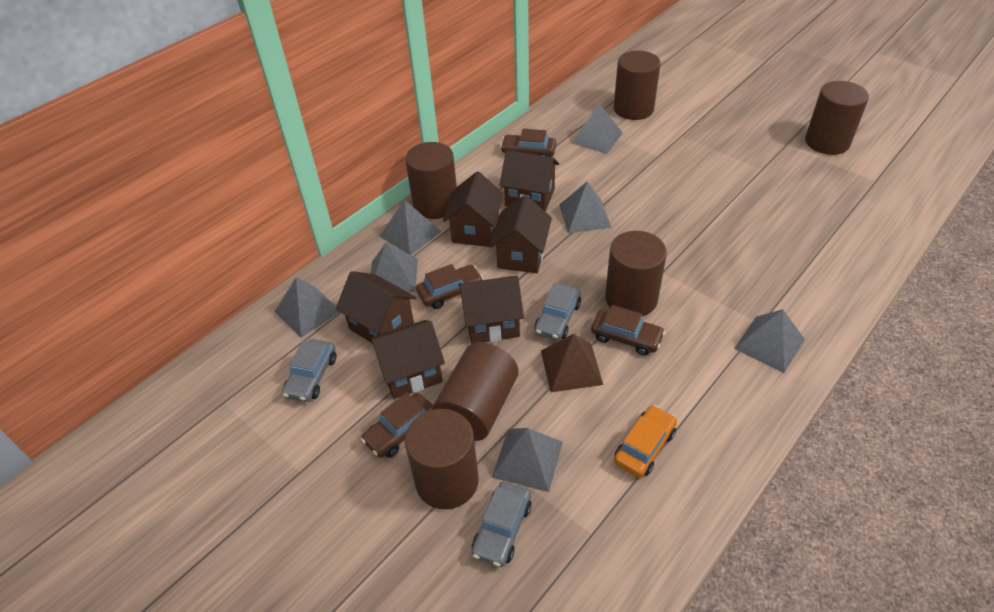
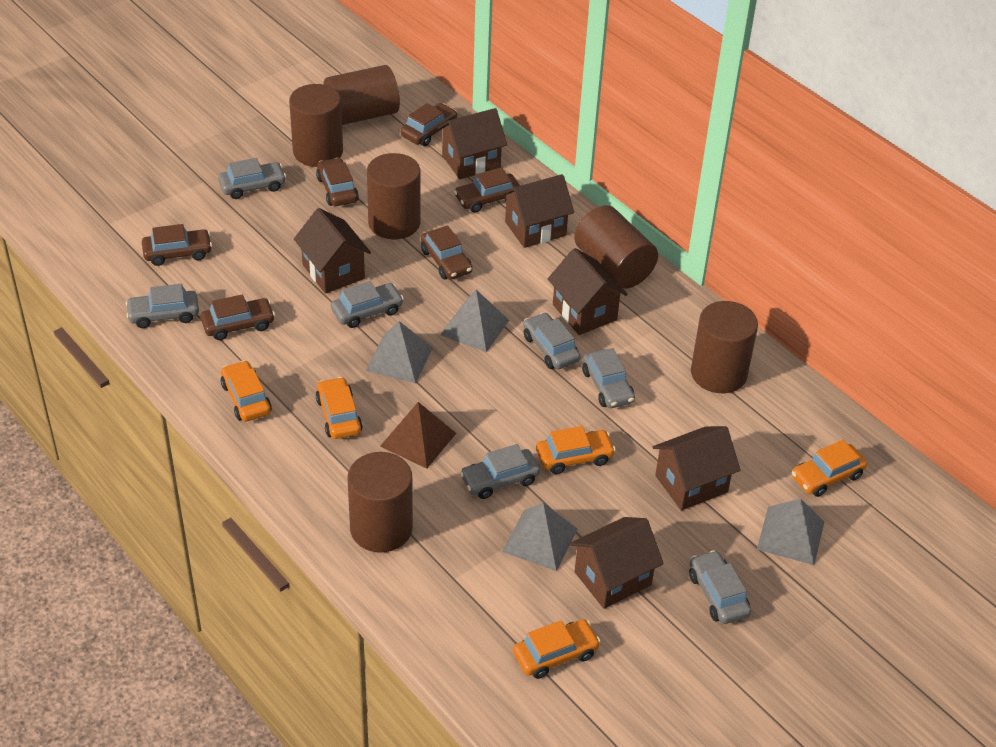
brown car: 4 -> 6
grey car: 3 -> 7
grey pyramid: 7 -> 4
orange car: 1 -> 5

